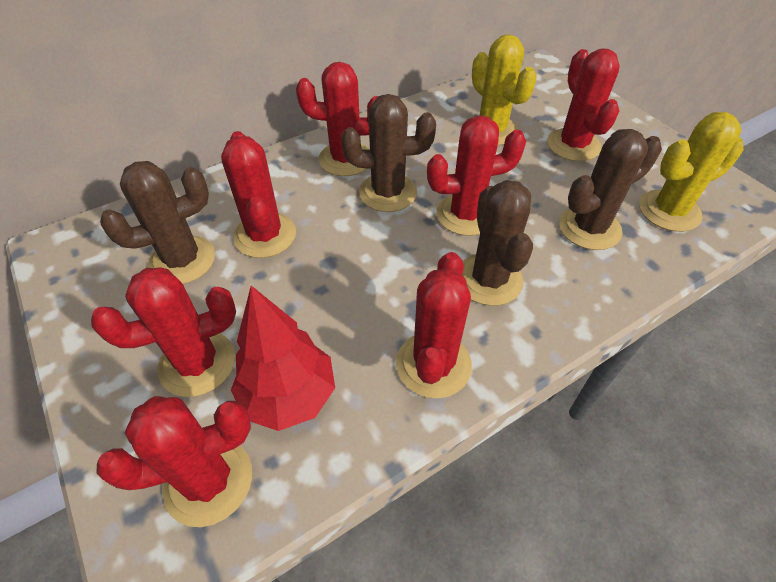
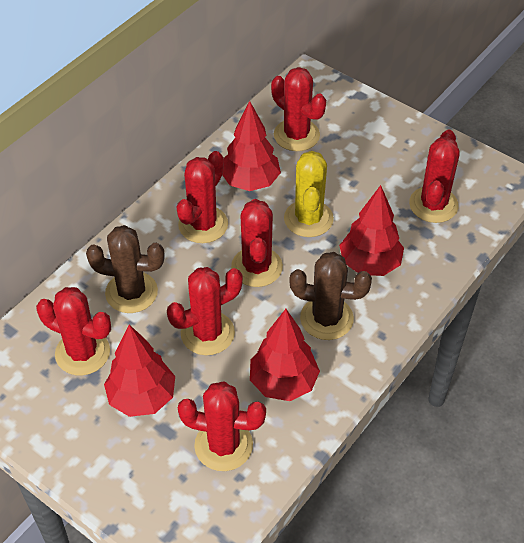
brown cactus: 4 -> 2
red tree: 1 -> 4
yellow cactus: 2 -> 1

